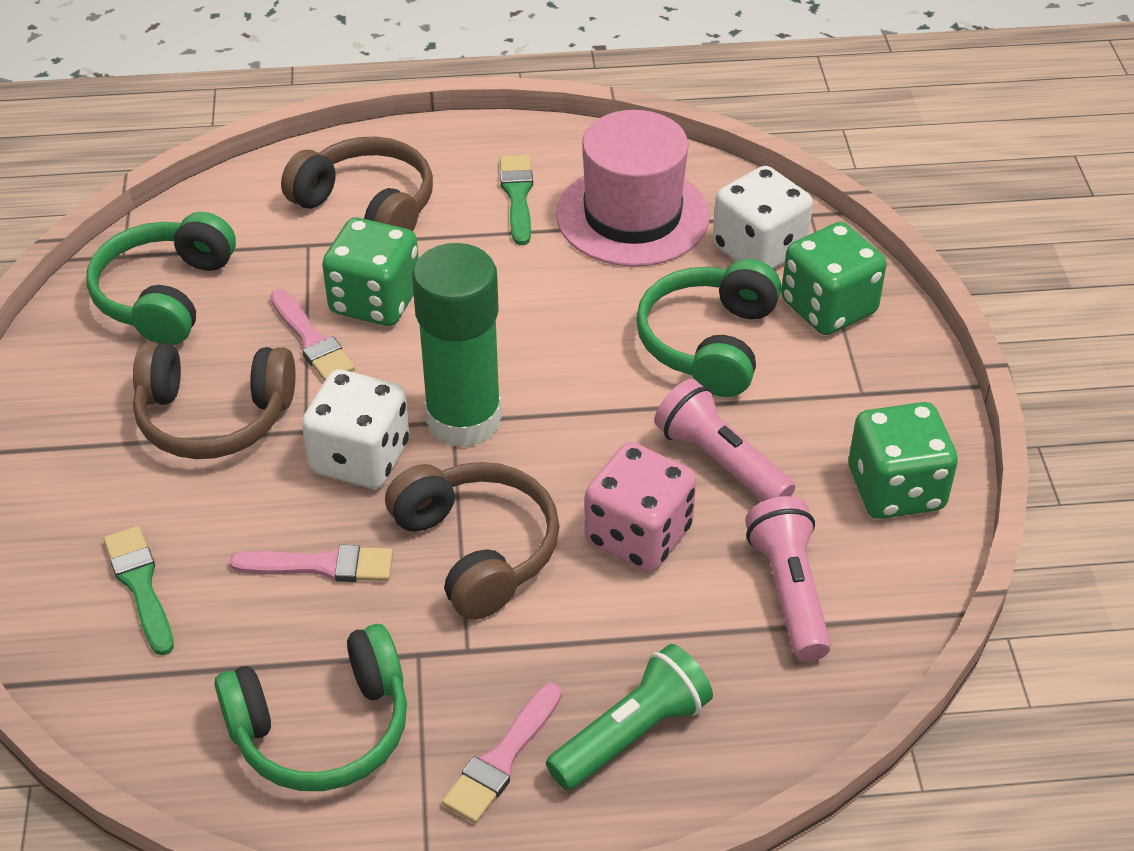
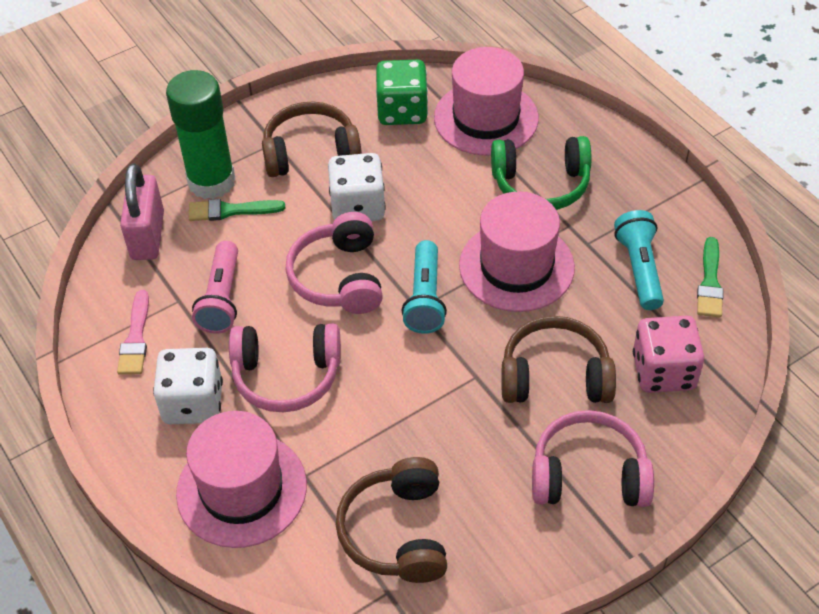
green dice: 3 -> 1
green flashlight: 1 -> 0
green headphones: 3 -> 1
pink brush: 3 -> 1
pink flashlight: 2 -> 1
pink hat: 1 -> 3
pink headphones: 0 -> 3
pink padlock: 0 -> 1
turquoise flashlight: 0 -> 2

